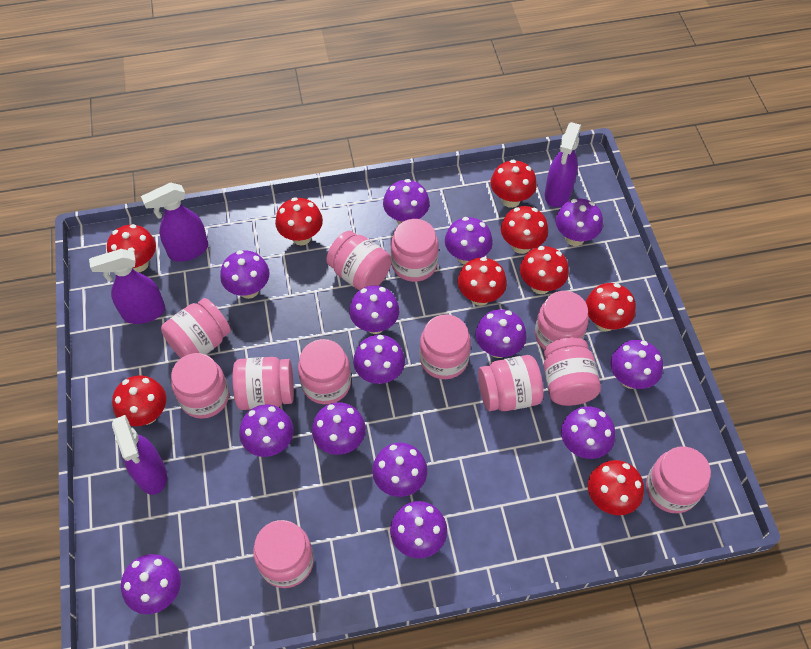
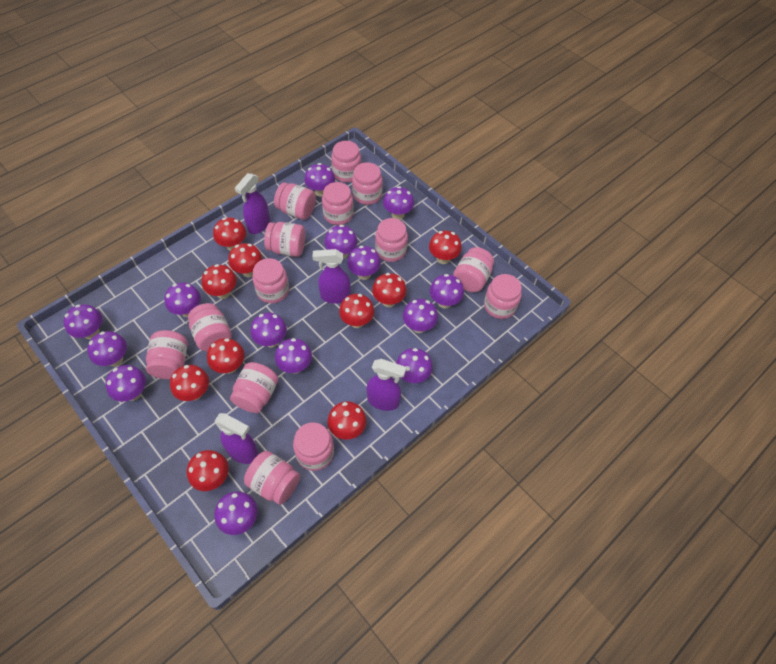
pink jar: 12 -> 14
red mushroom: 9 -> 10

